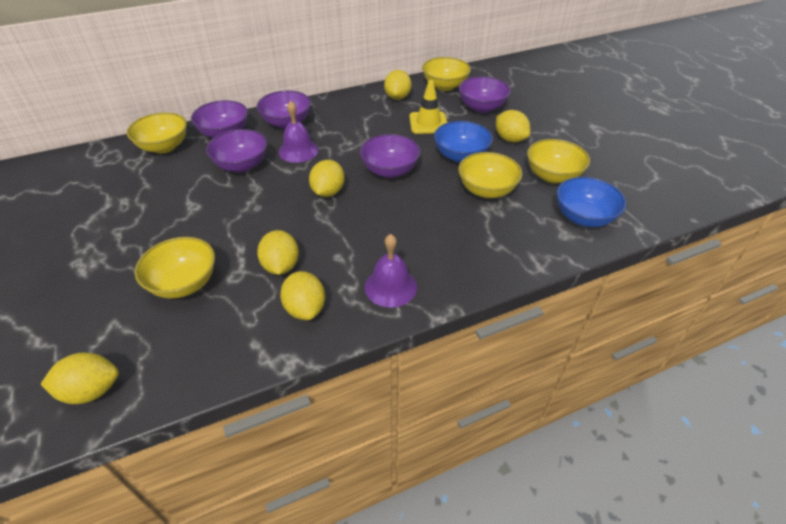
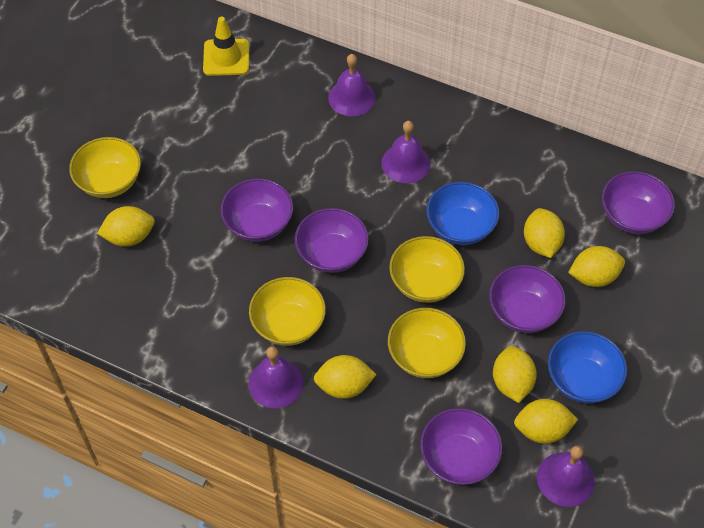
purple bell: 2 -> 4
yellow bowl: 5 -> 4

